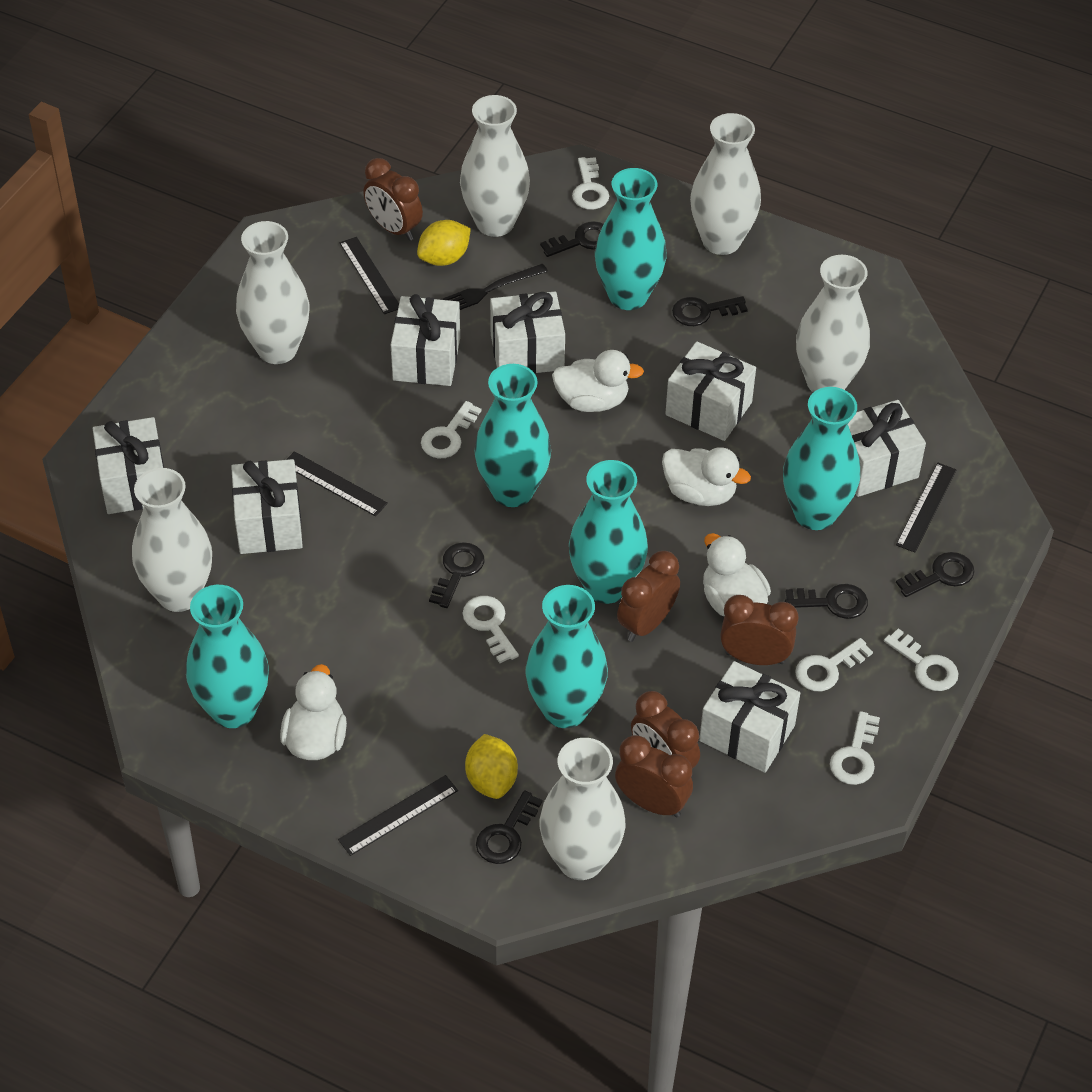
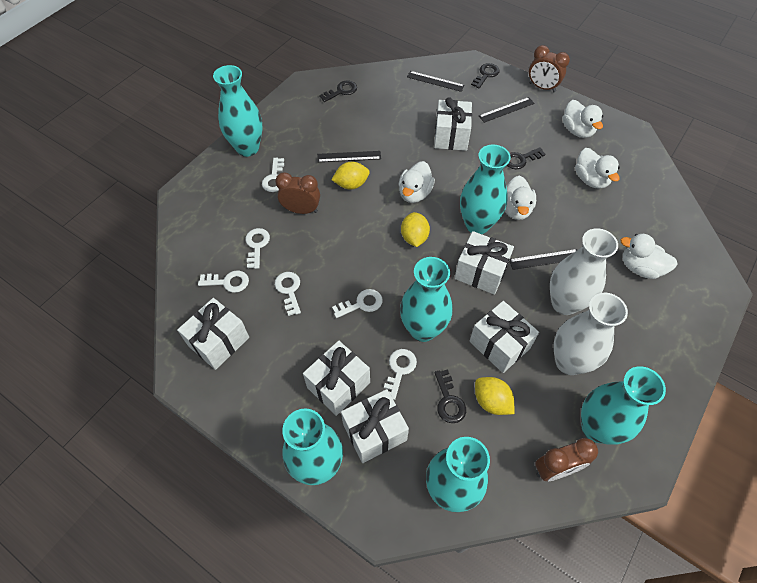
black fork: 1 -> 0
black key: 6 -> 4
brown clock: 5 -> 3
white duck: 4 -> 5
white gift: 7 -> 6
white vase: 6 -> 2
yellow lemon: 2 -> 3

